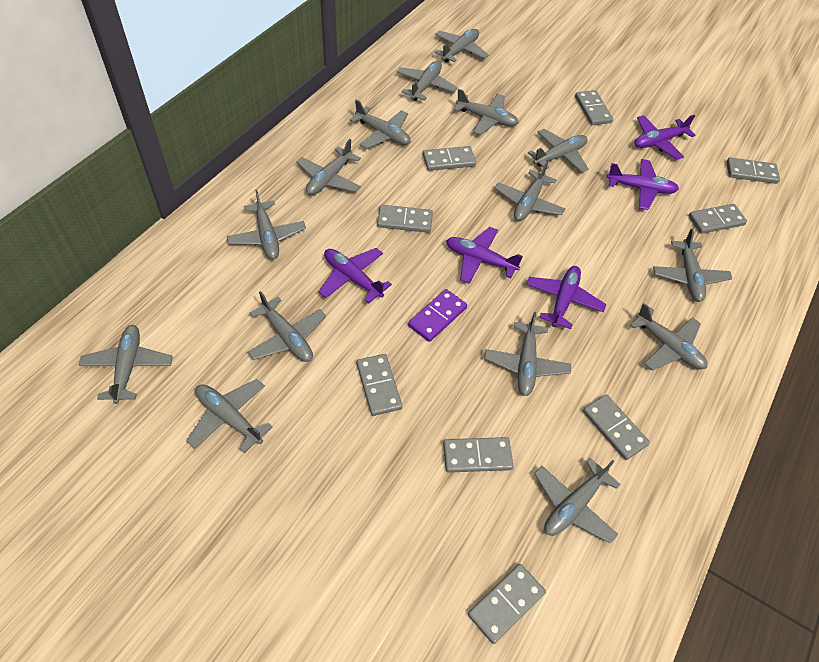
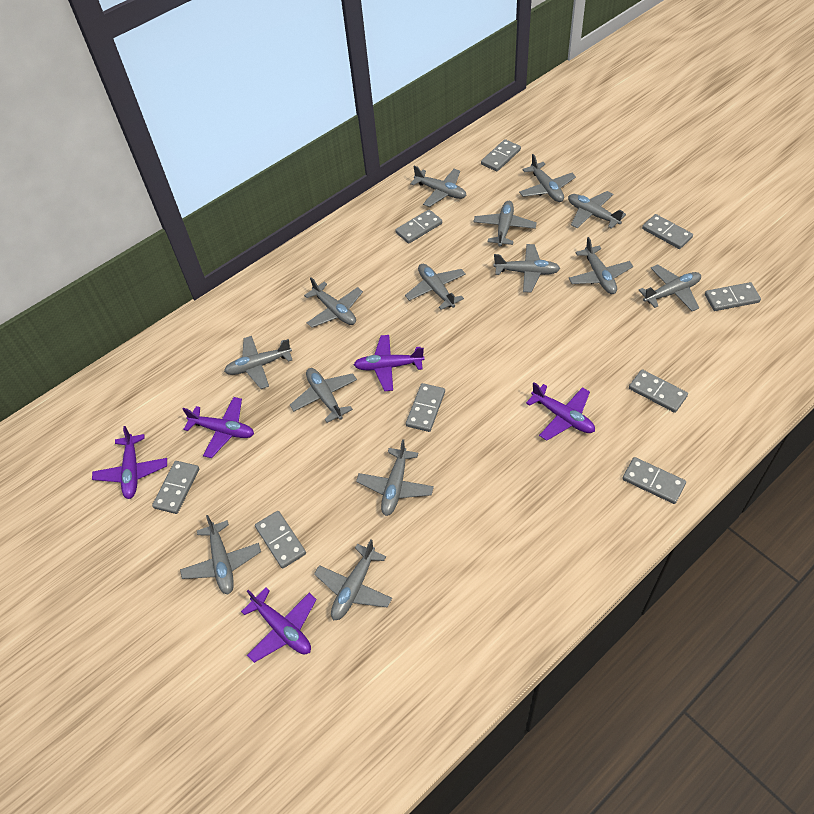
grey plane: 15 -> 14
purple domino: 1 -> 0

